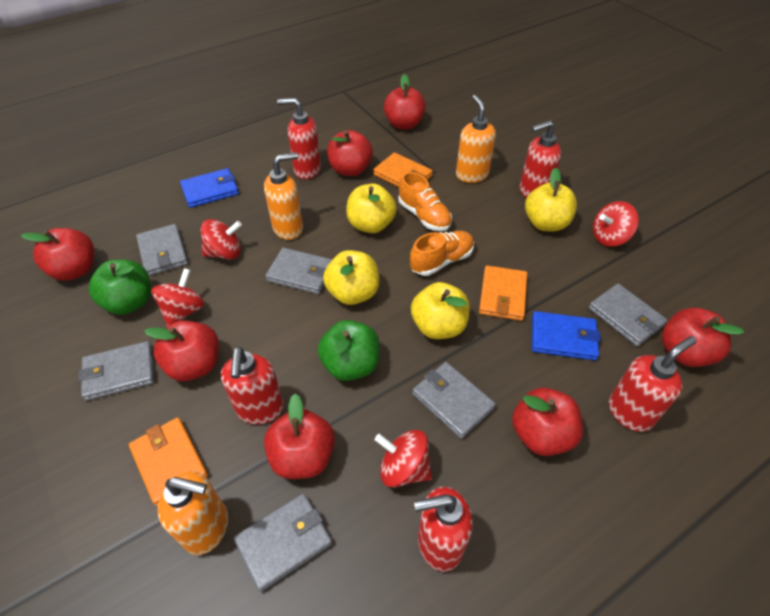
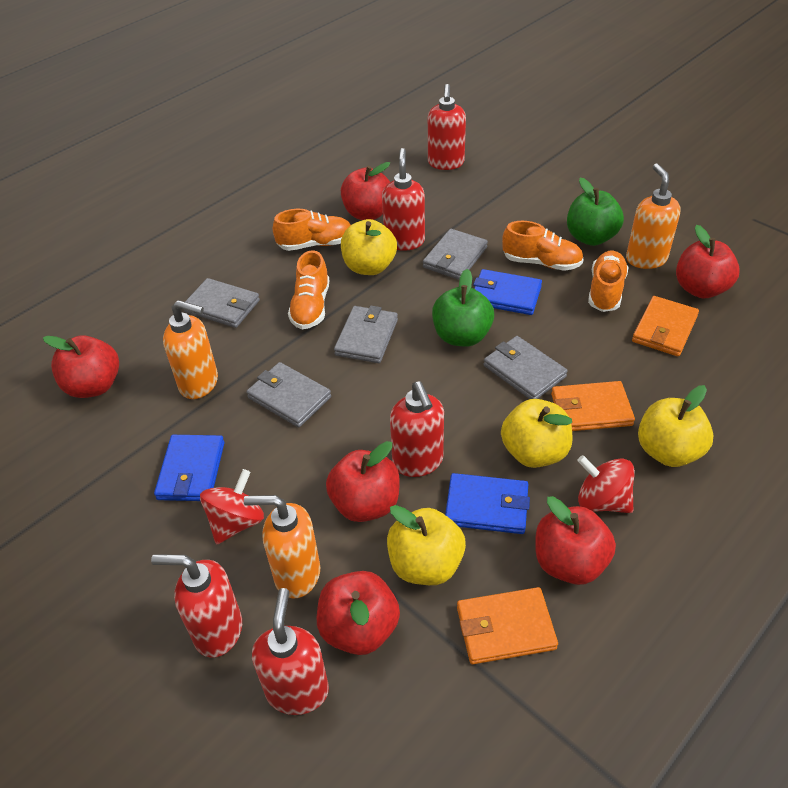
blue wallet: 2 -> 3
grey wallet: 6 -> 5
orange shoe: 2 -> 4
red apple: 7 -> 6
red spinning top: 4 -> 2

